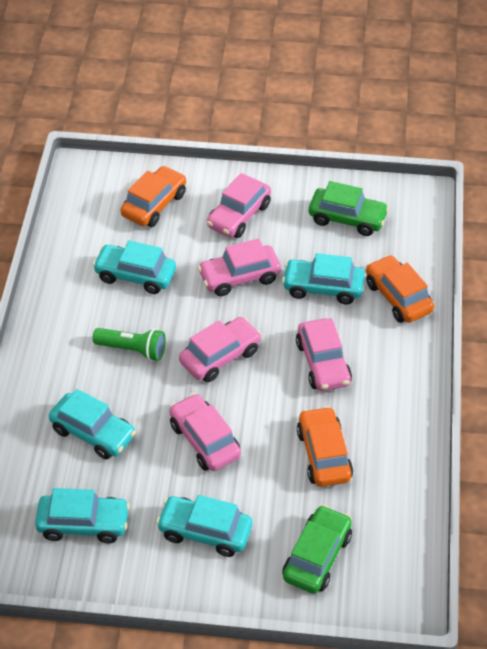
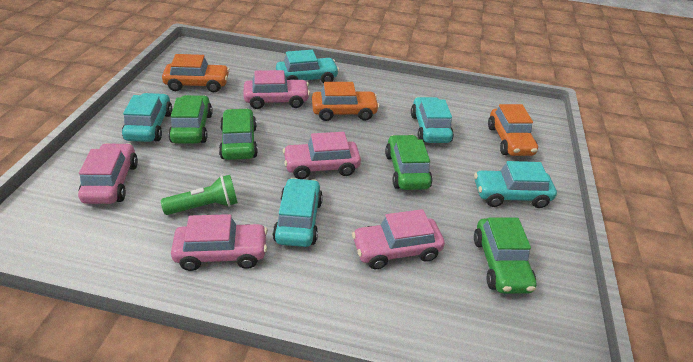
green car: 2 -> 4

